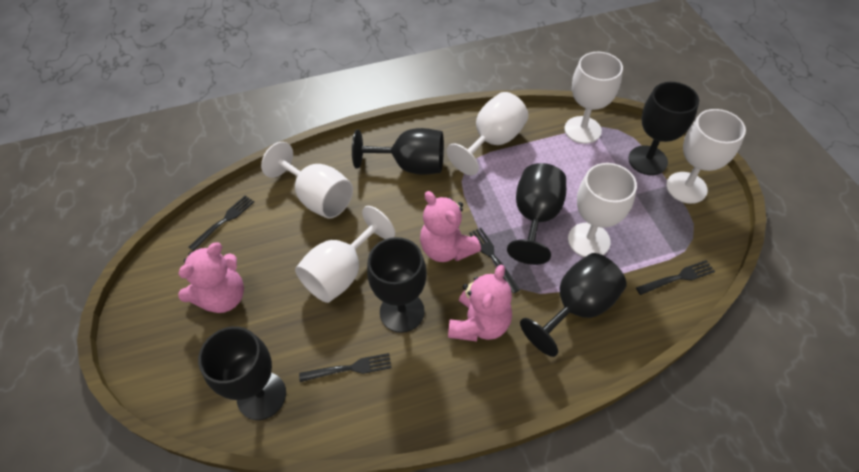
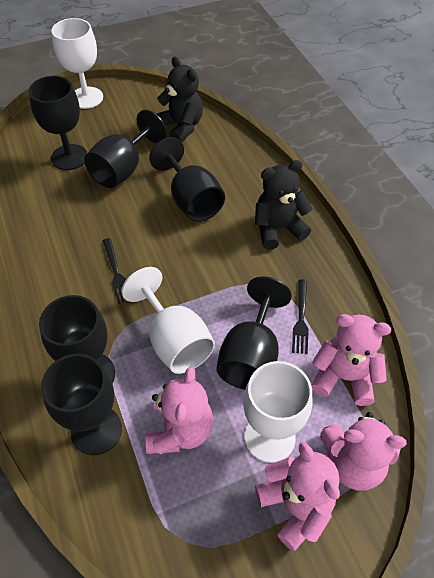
black fork: 4 -> 2
black teddy bear: 0 -> 2
pink teddy bear: 3 -> 4
white goblet: 6 -> 3

